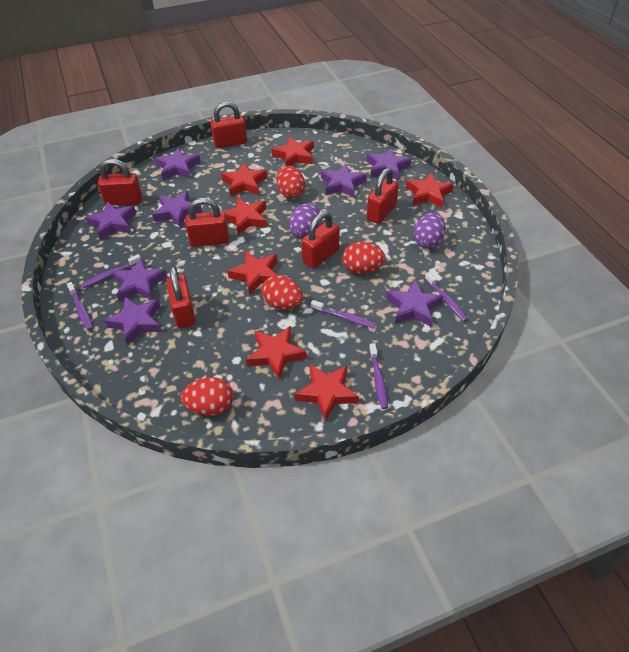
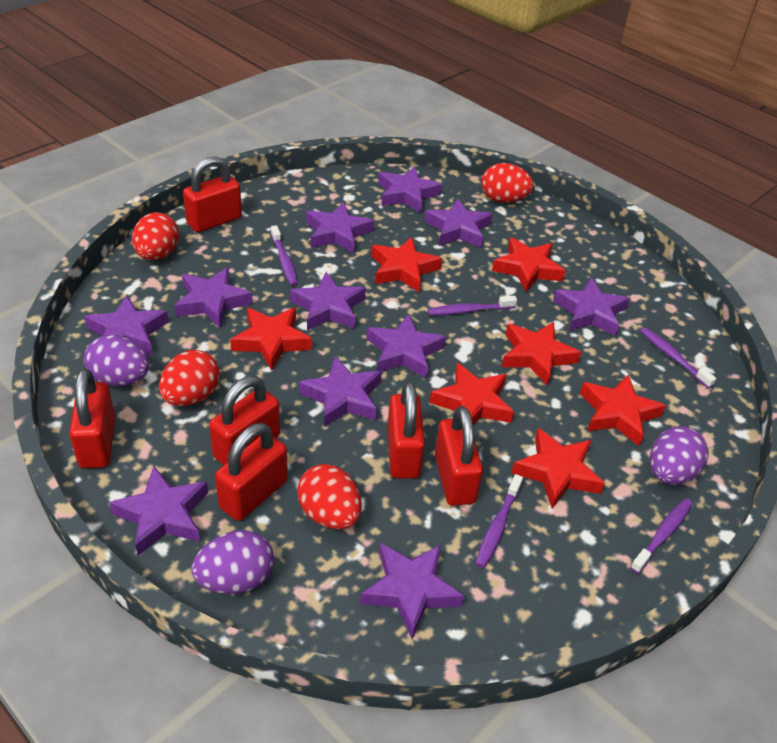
purple egg: 2 -> 3
purple star: 8 -> 11

